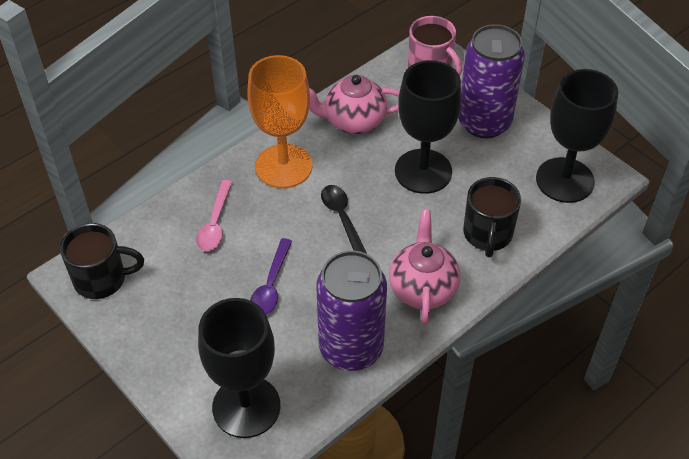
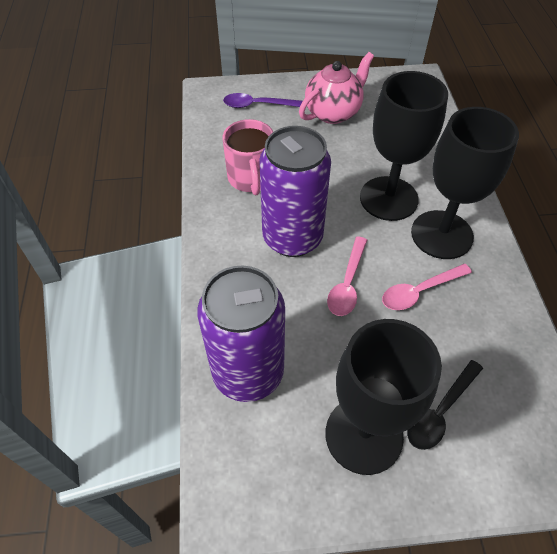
black mug: 2 -> 0
orange goblet: 1 -> 0
pink spoon: 1 -> 2
pink teapot: 2 -> 1

